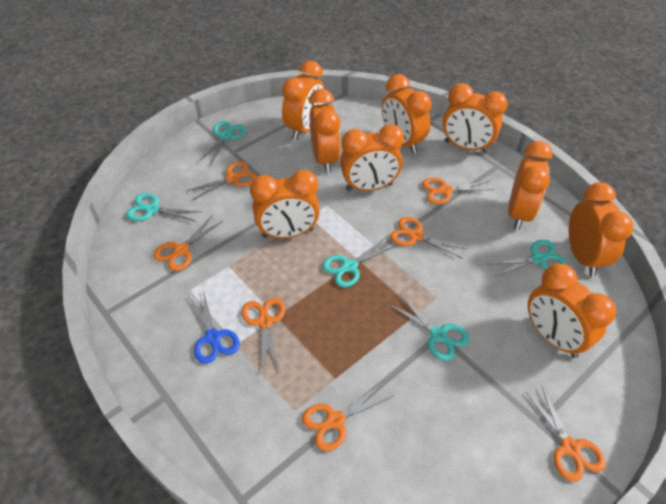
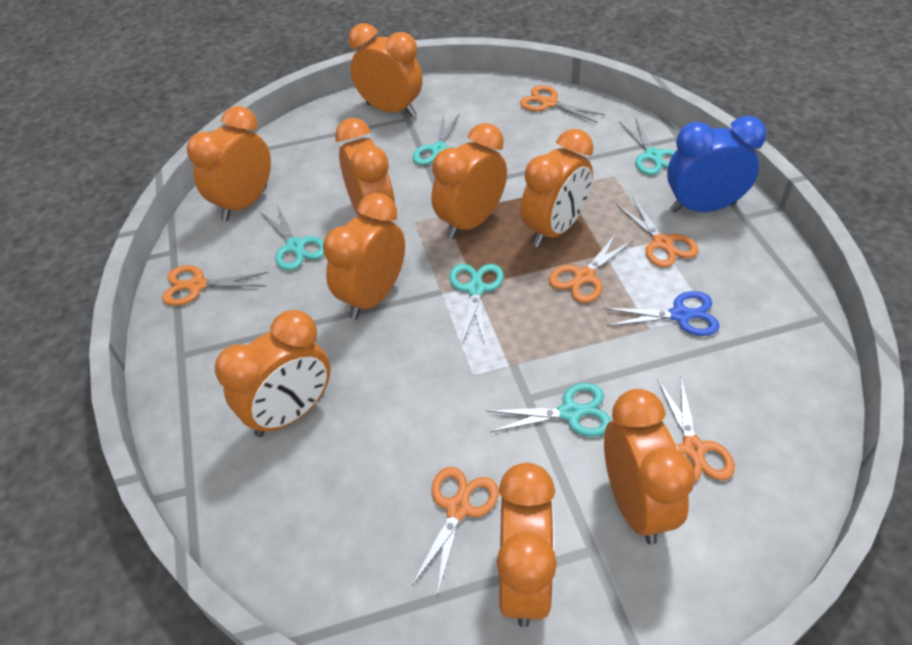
blue clock: 0 -> 1
orange scissors: 7 -> 6

